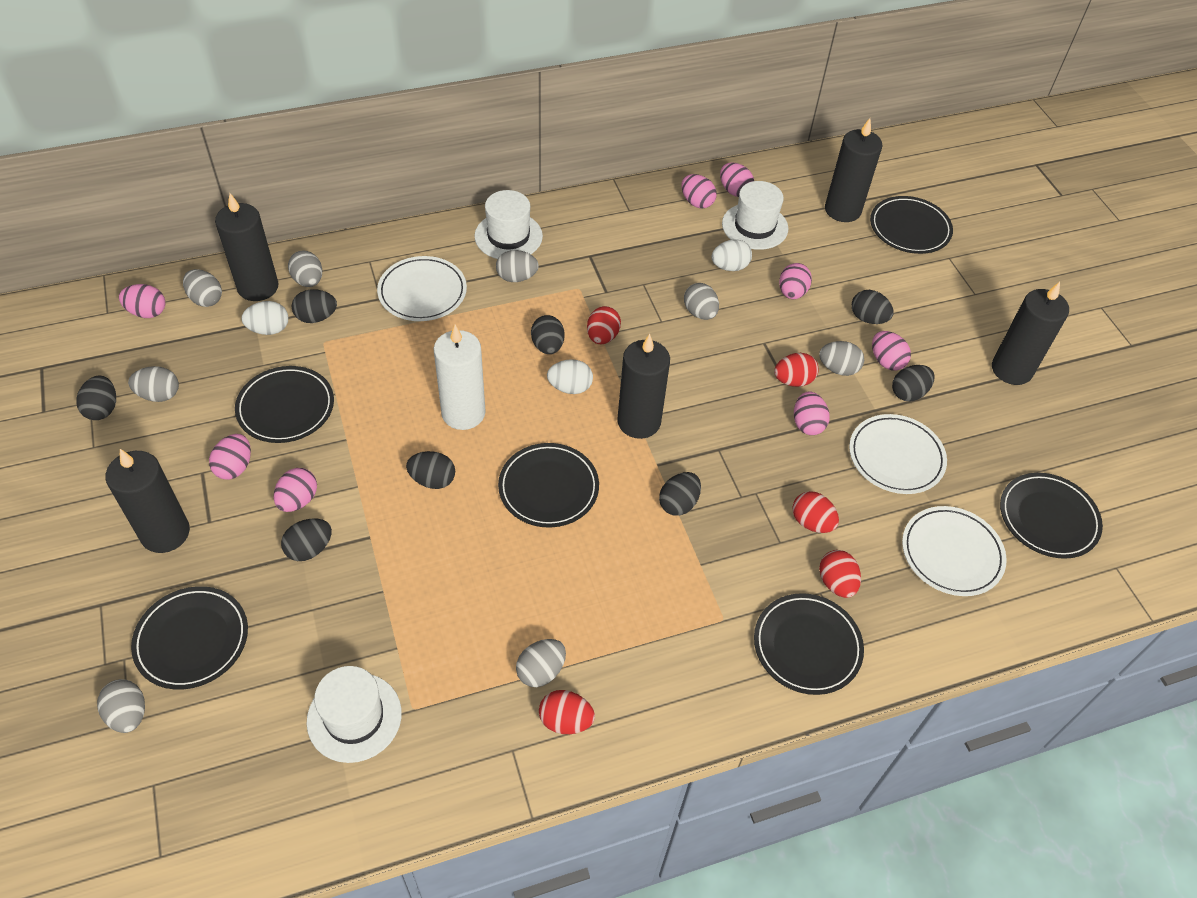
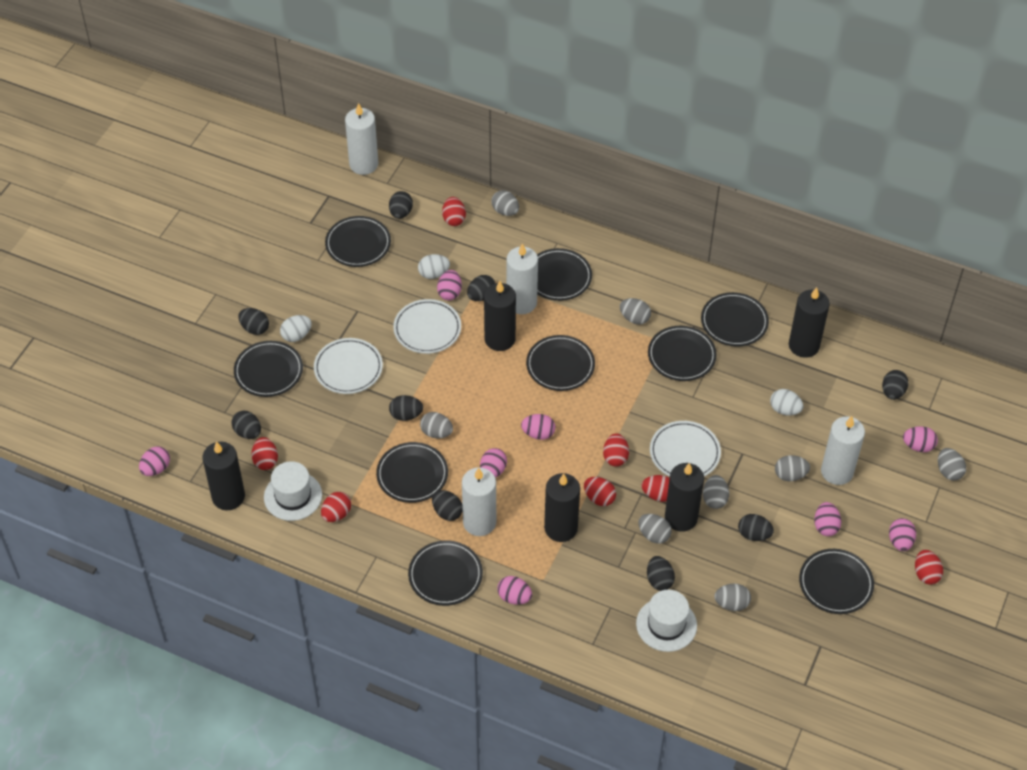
black egg: 8 -> 9
black plate: 6 -> 9
red egg: 5 -> 7
white candle: 1 -> 4
white hat: 3 -> 2

